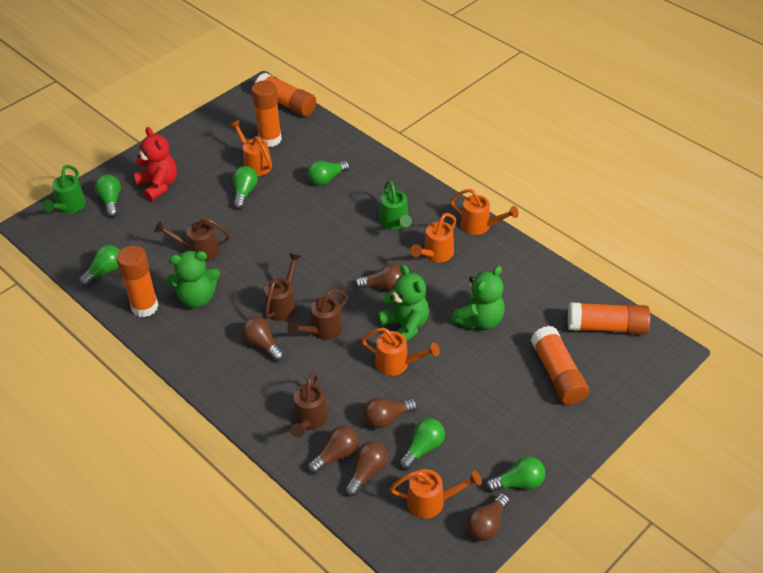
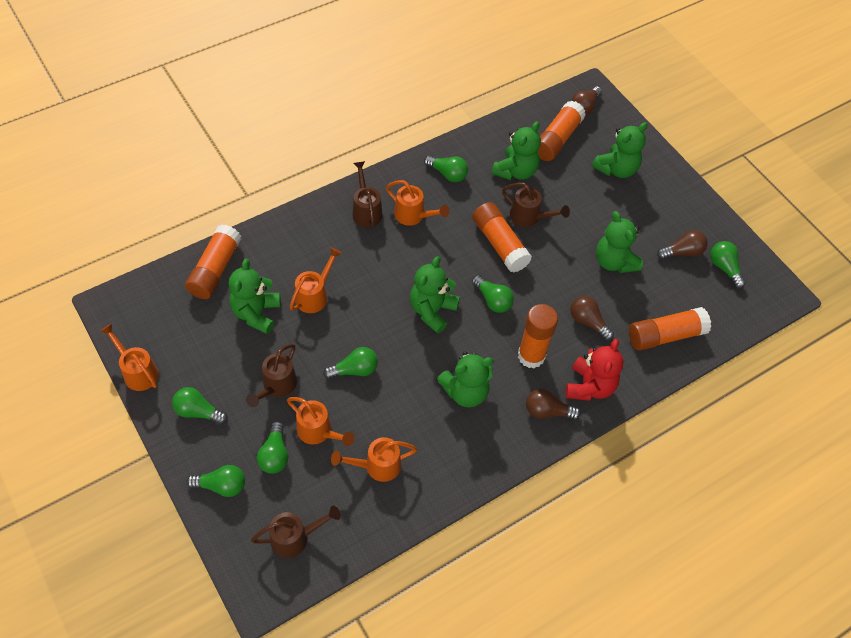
brown light bulb: 6 -> 4
green light bulb: 6 -> 7
green teddy bear: 3 -> 6
green watering can: 2 -> 0

